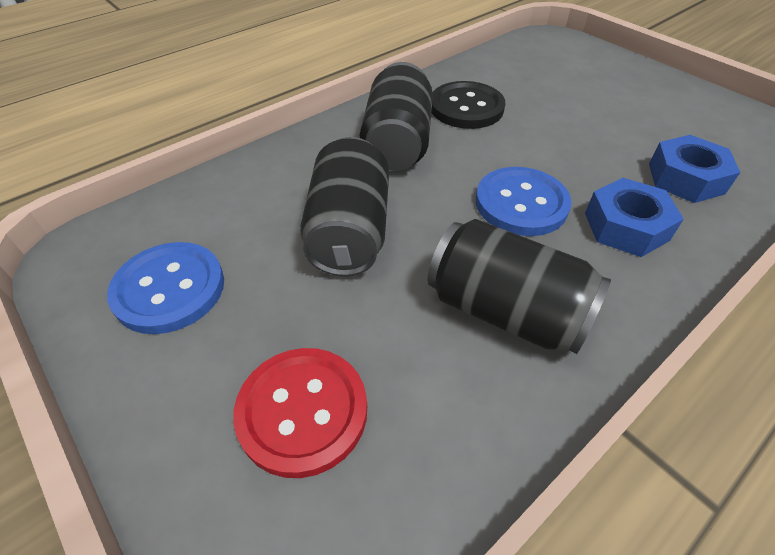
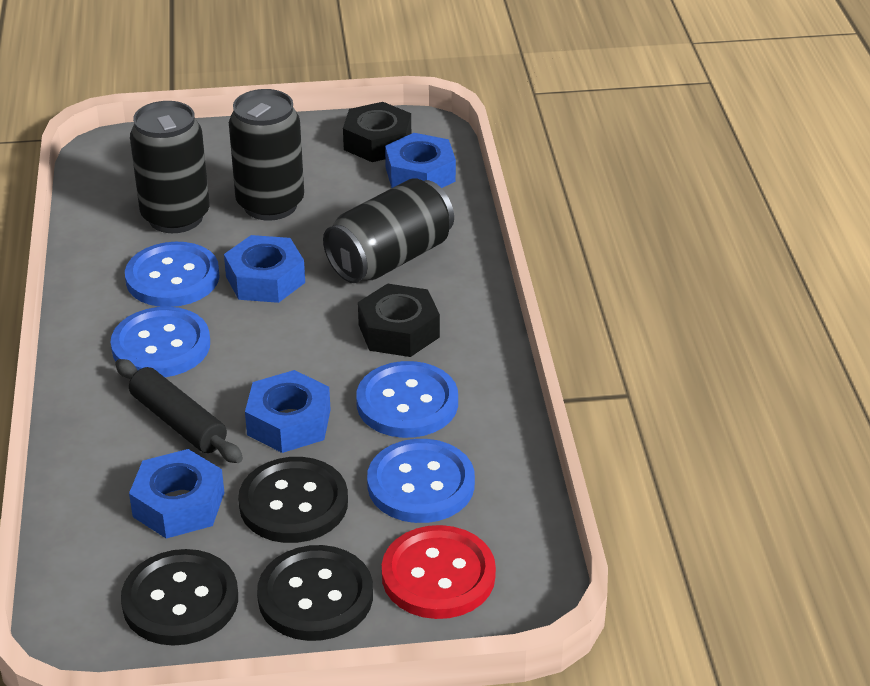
black button: 1 -> 3
black nut: 0 -> 2
black rolling pin: 0 -> 1
blue button: 2 -> 4
blue nut: 2 -> 4

